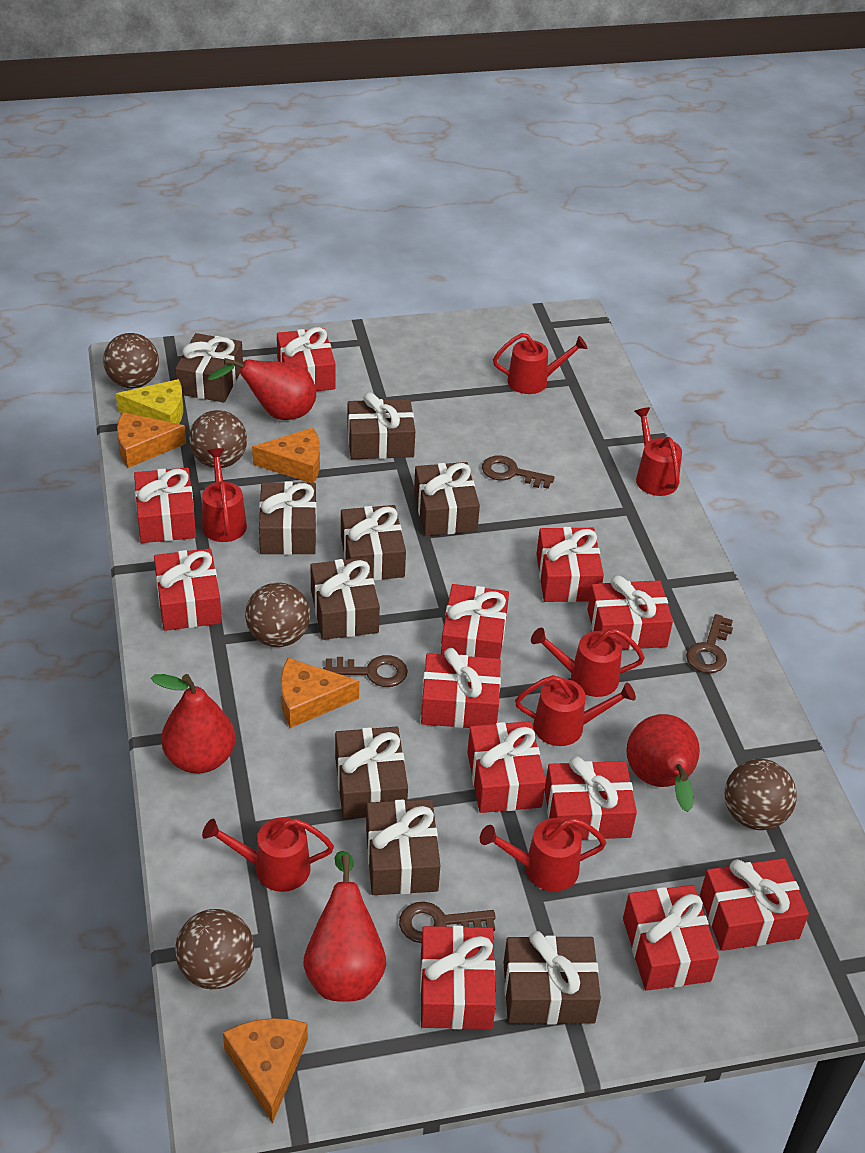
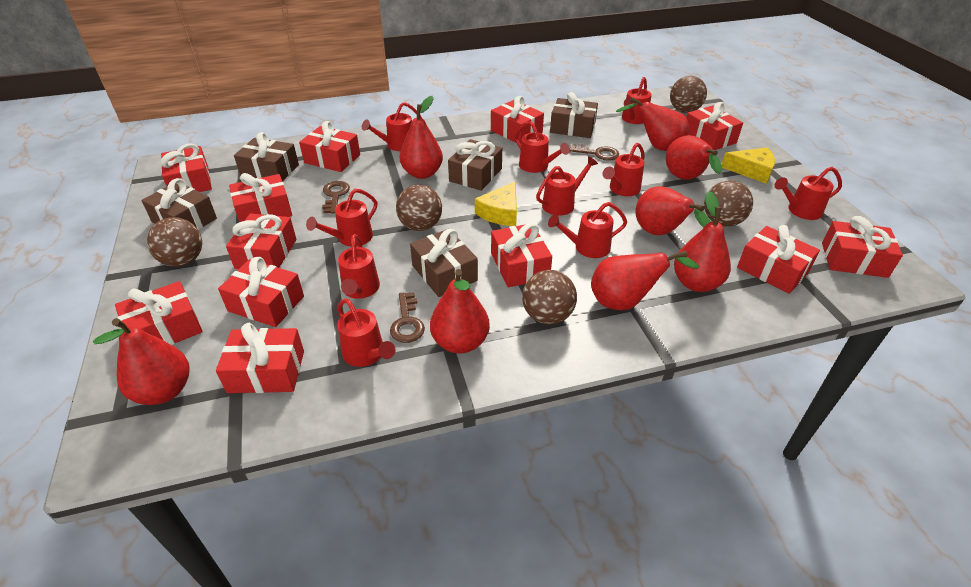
brown gift: 9 -> 5
brown key: 4 -> 3
orange cheese: 4 -> 0
red pear: 4 -> 8
red watering can: 7 -> 10
yellow cheese: 1 -> 2

